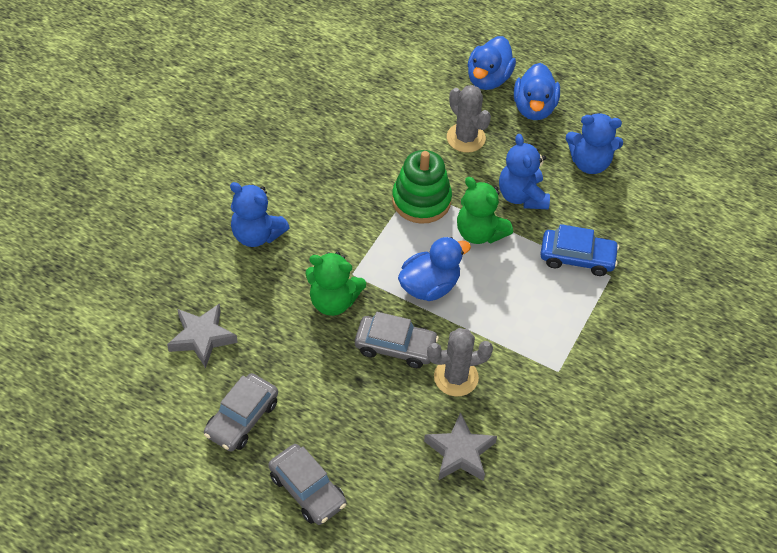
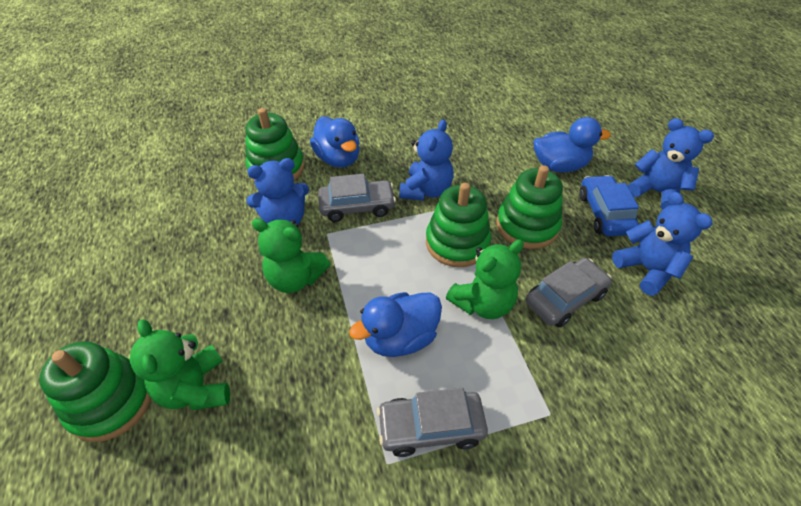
blue teddy bear: 3 -> 4
green stacking toy: 1 -> 4
green teddy bear: 2 -> 3
grey cactus: 2 -> 0
grey star: 2 -> 0

